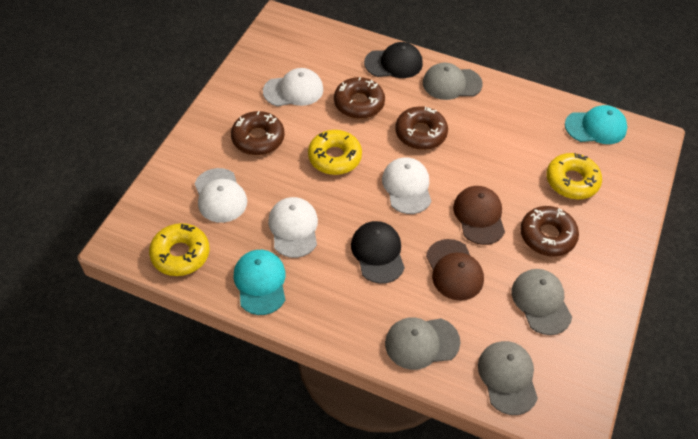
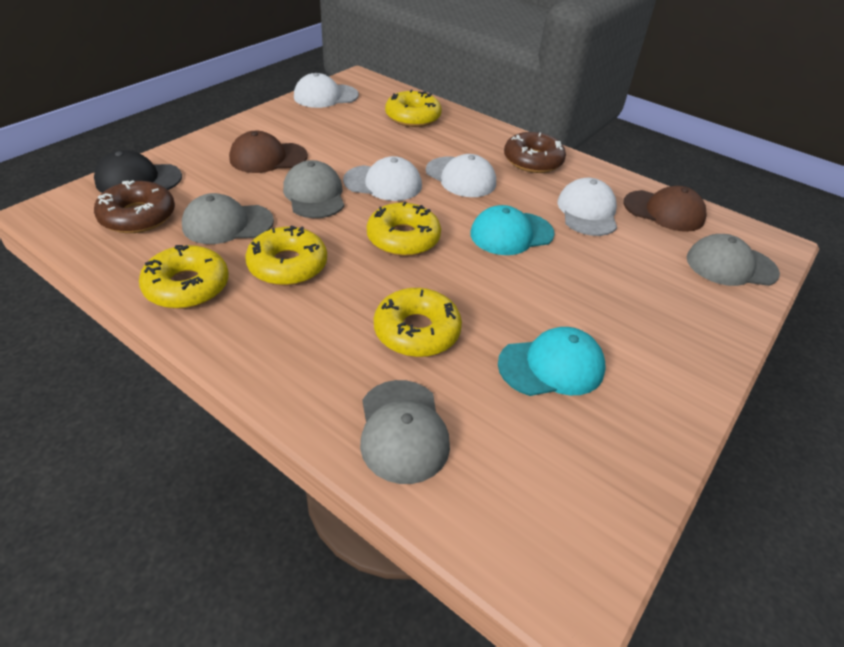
black cap: 2 -> 1
brown donut: 4 -> 2
yellow donut: 3 -> 5

